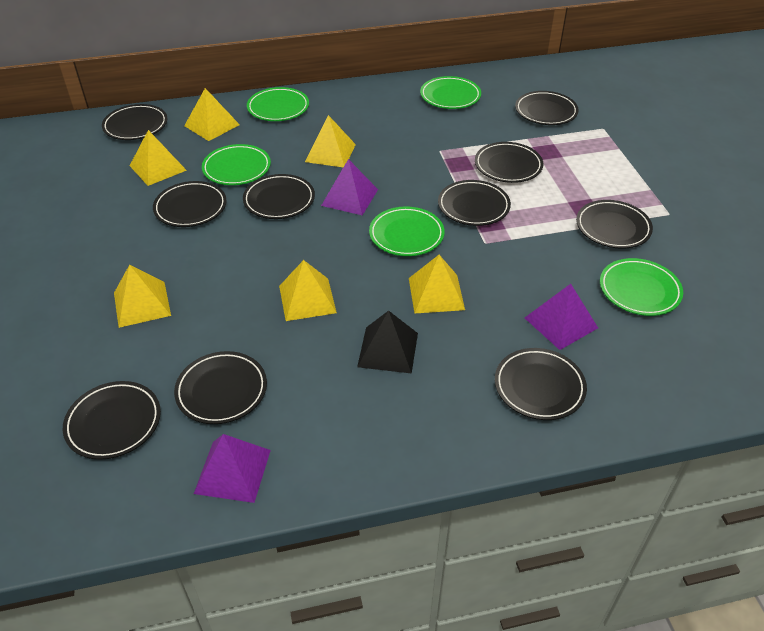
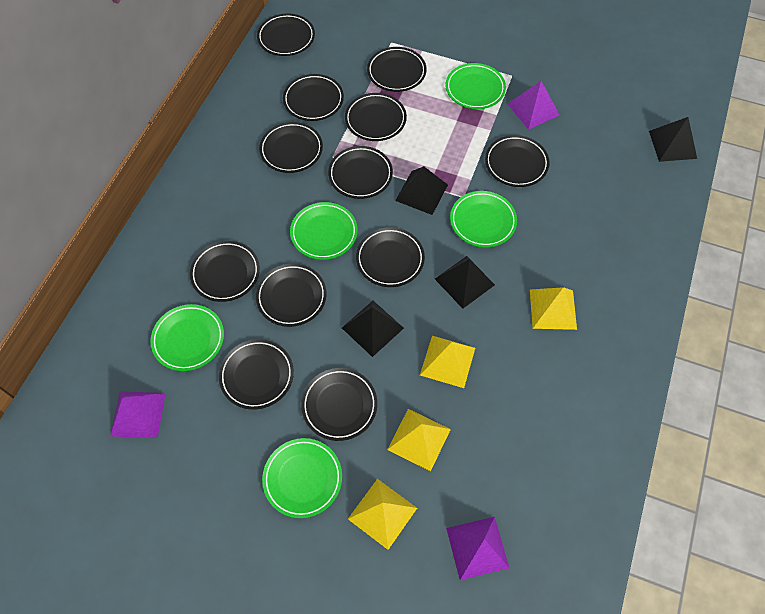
black plate: 10 -> 12
black pyramid: 1 -> 4
yellow pyramid: 6 -> 4

